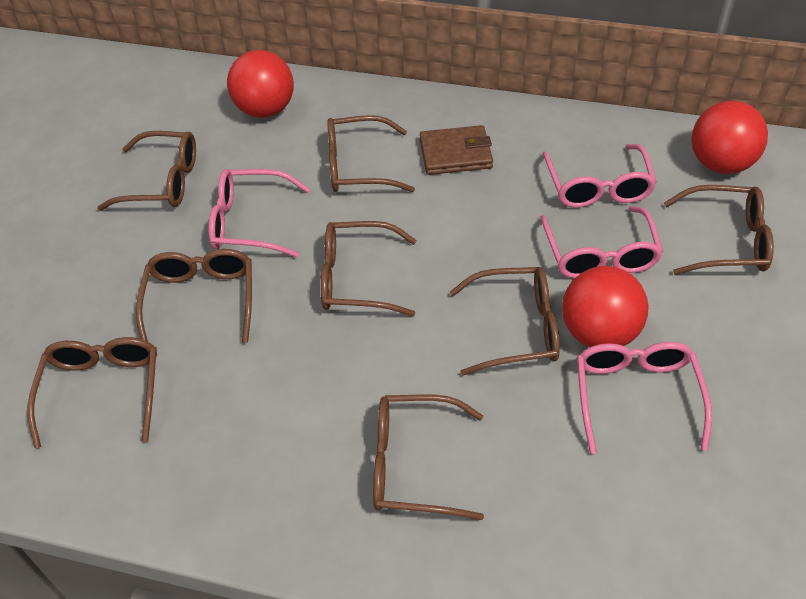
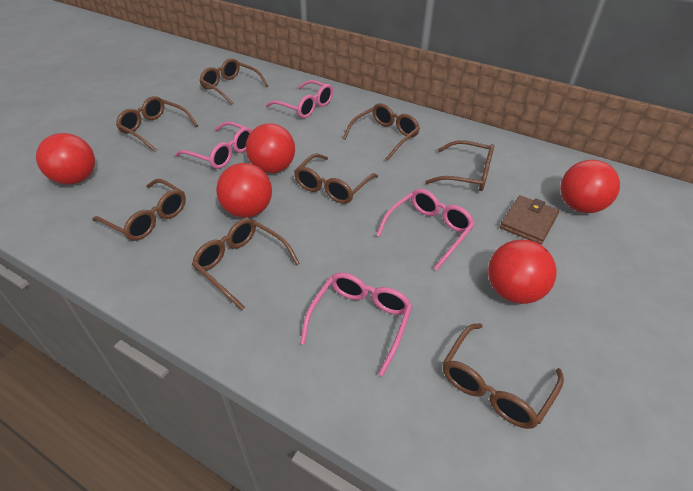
red ball: 3 -> 5

